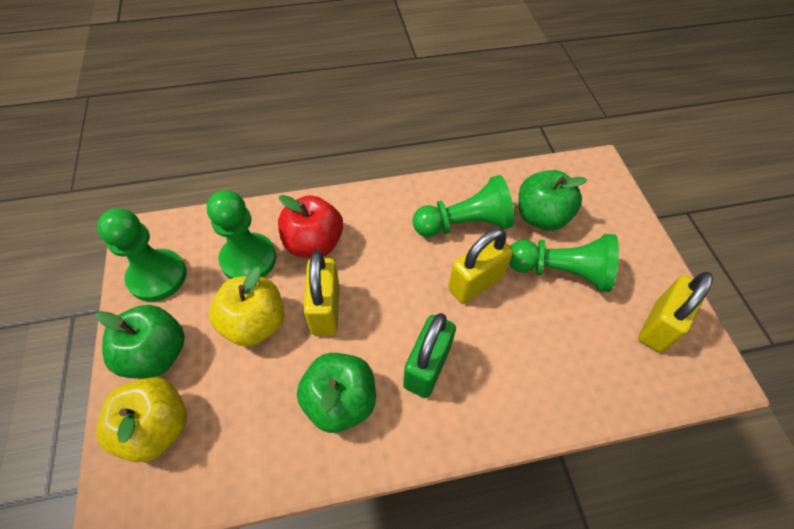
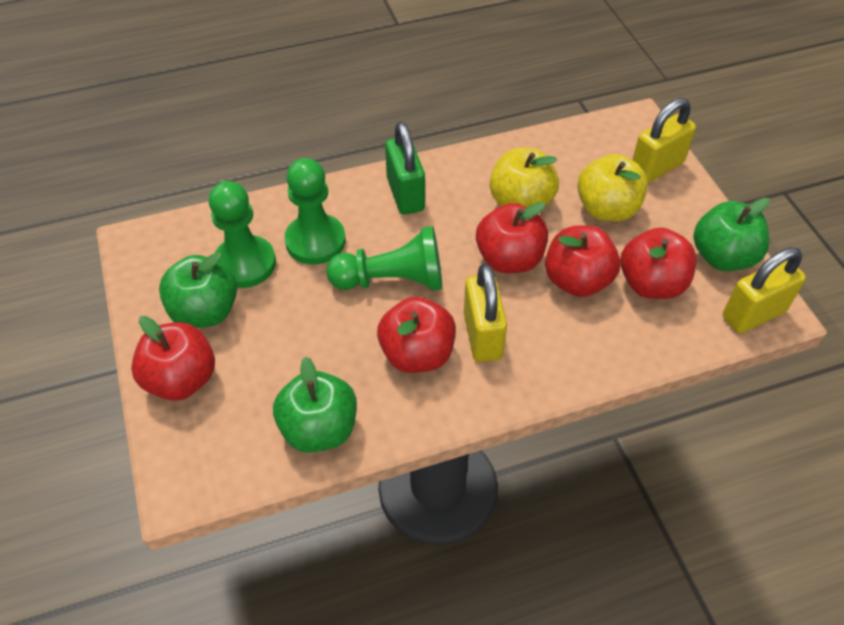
green pawn: 4 -> 3
red apple: 1 -> 5

